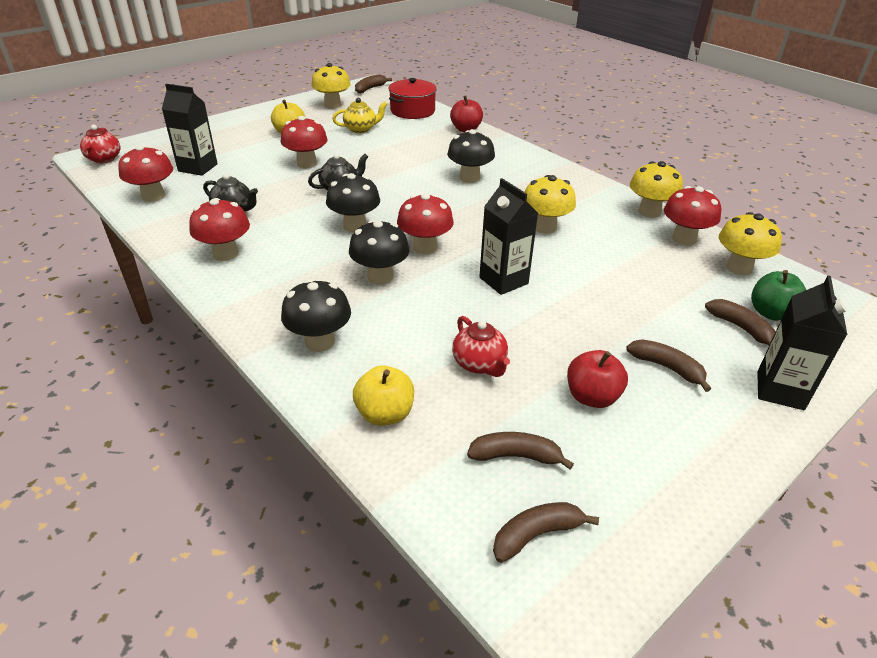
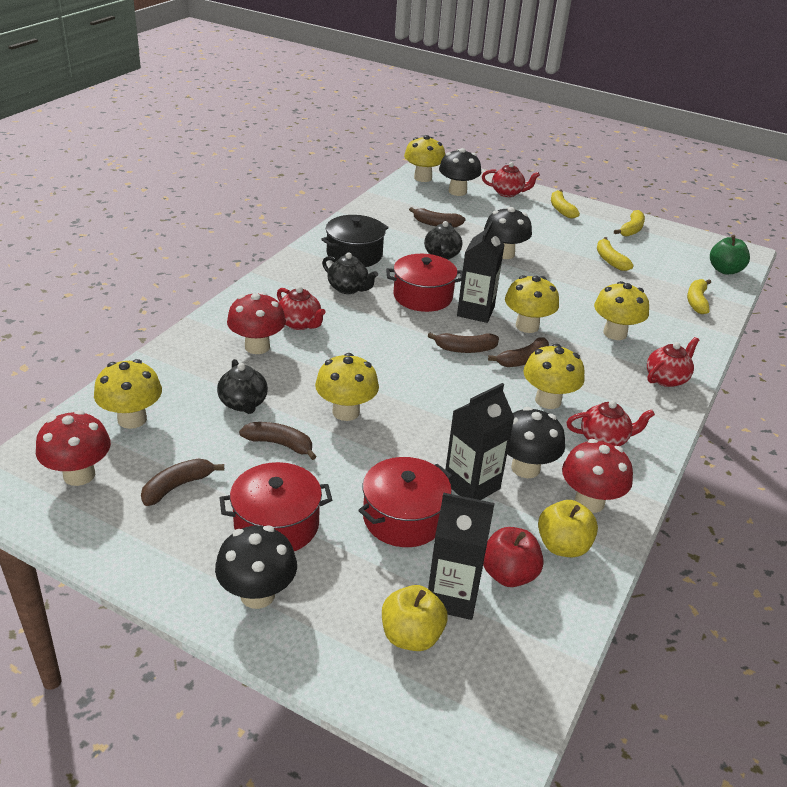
black pot: 0 -> 1
black teapot: 2 -> 3
red apple: 2 -> 1
red mushroom: 5 -> 3
red pot: 1 -> 3
red teapot: 2 -> 4
yellow banana: 0 -> 4
yellow mushroom: 4 -> 6
yellow teapot: 1 -> 0

